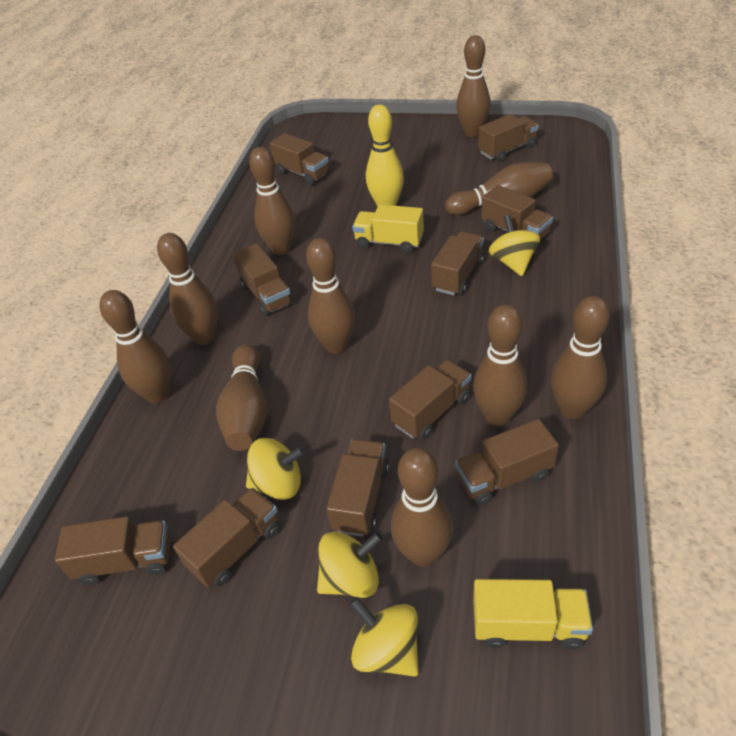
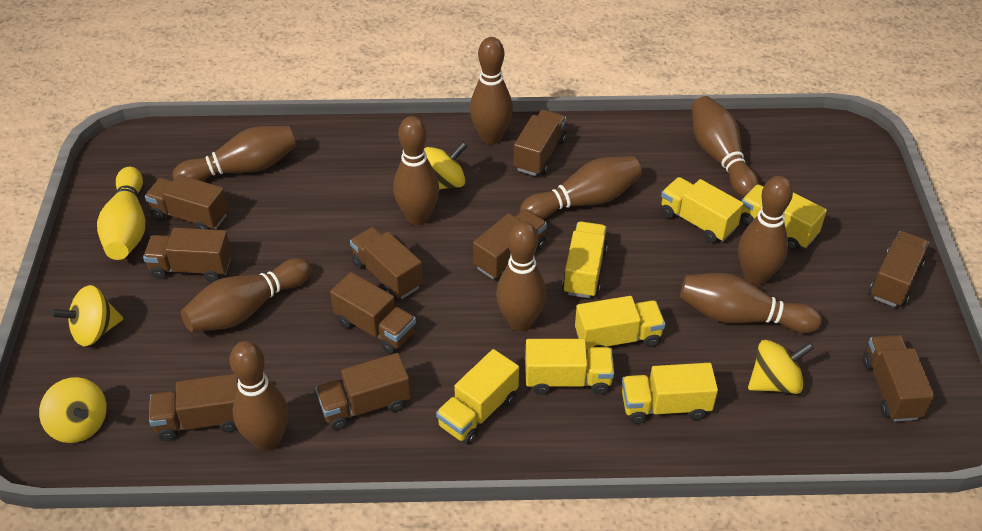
yellow truck: 2 -> 7

